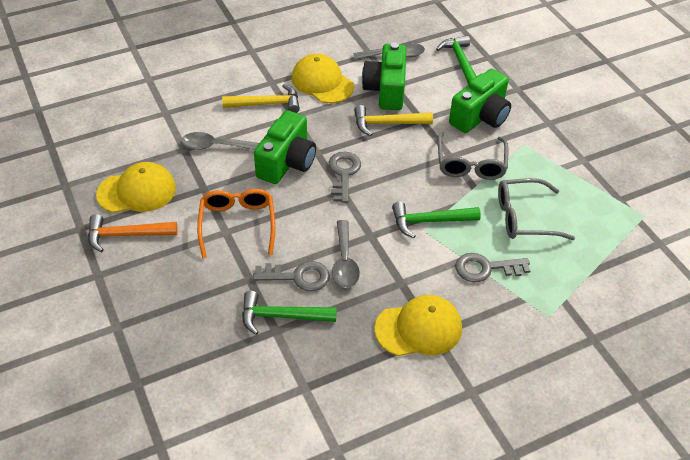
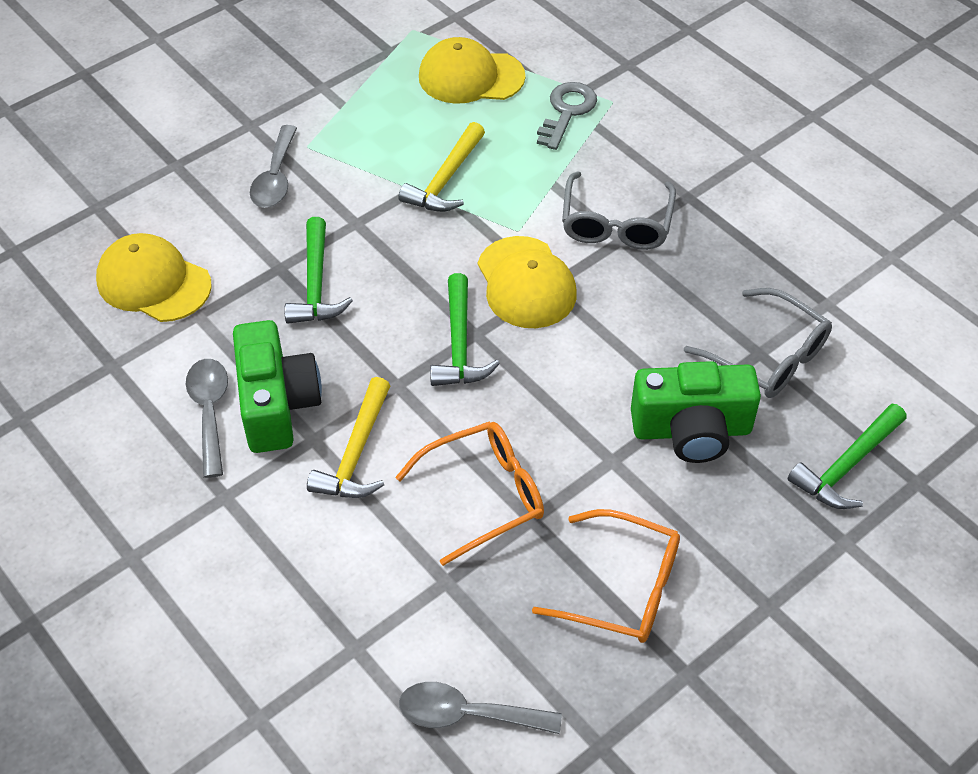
green camera: 3 -> 2
grey key: 3 -> 1
orange glasses: 1 -> 2
orange hammer: 1 -> 0

